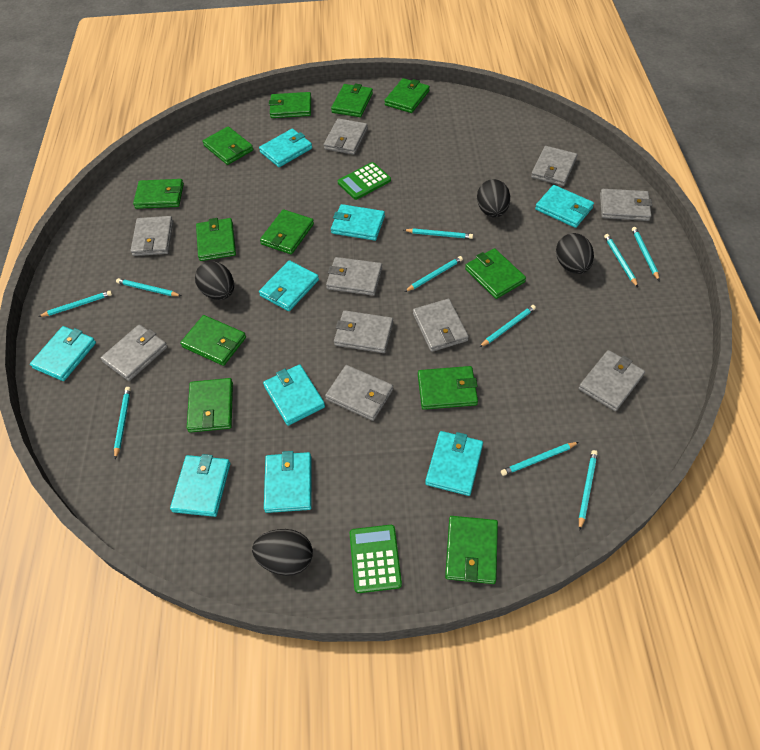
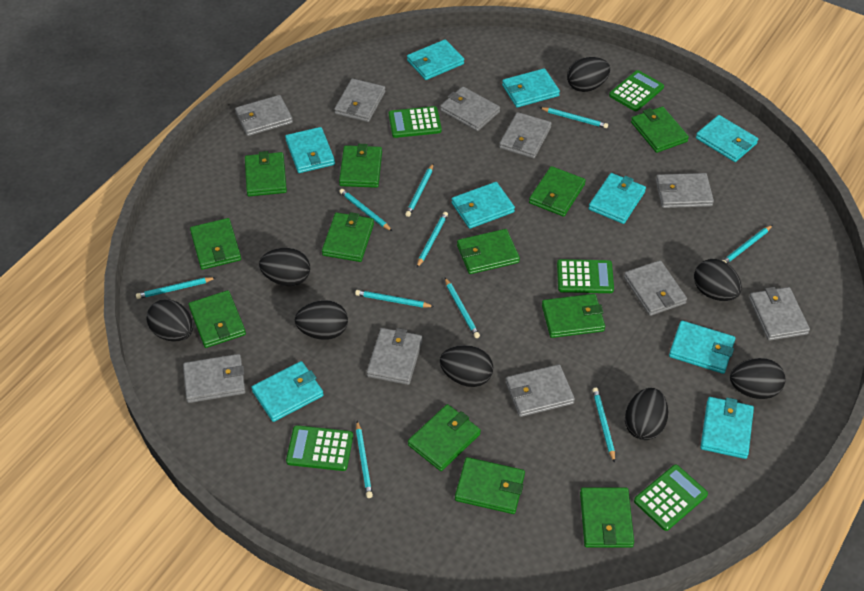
black egg: 4 -> 8
green calculator: 2 -> 5

